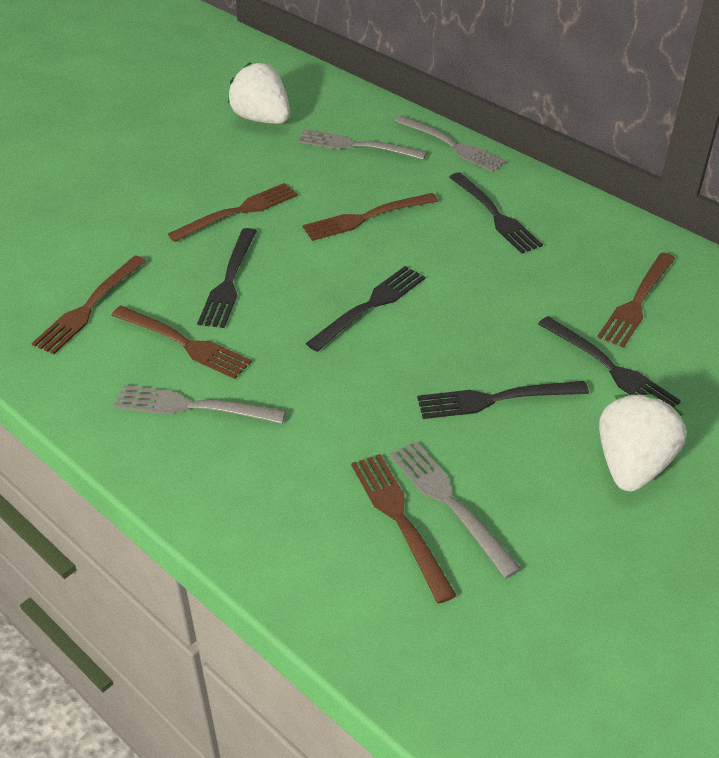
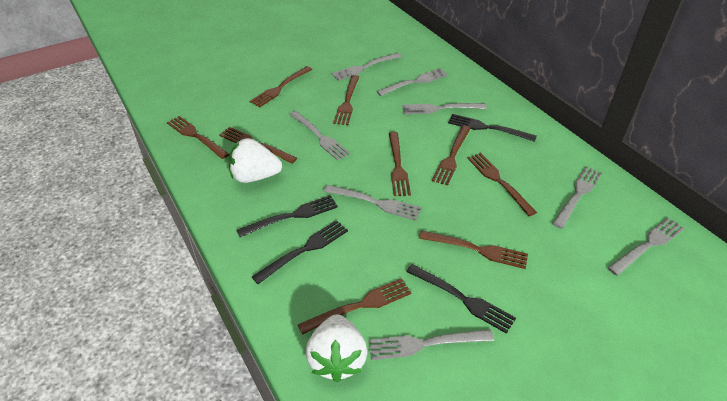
black fork: 5 -> 4
brown fork: 6 -> 9
grey fork: 4 -> 8

